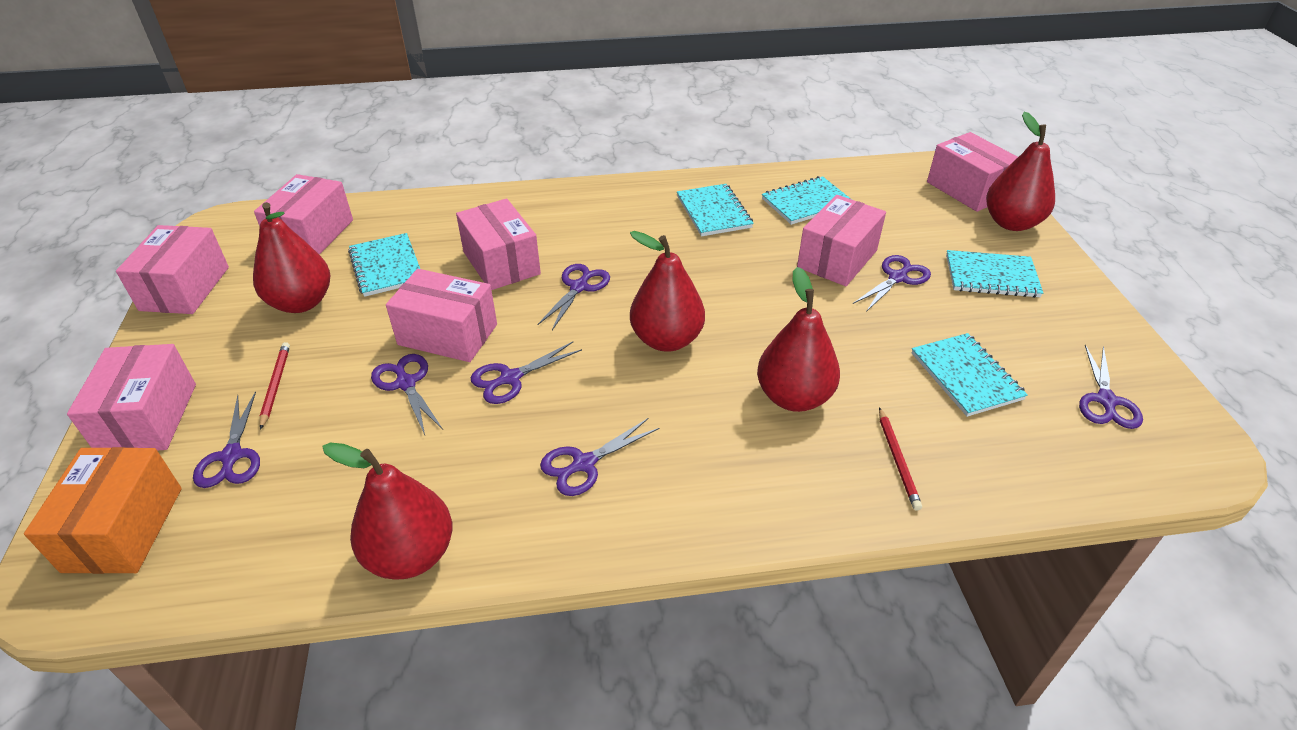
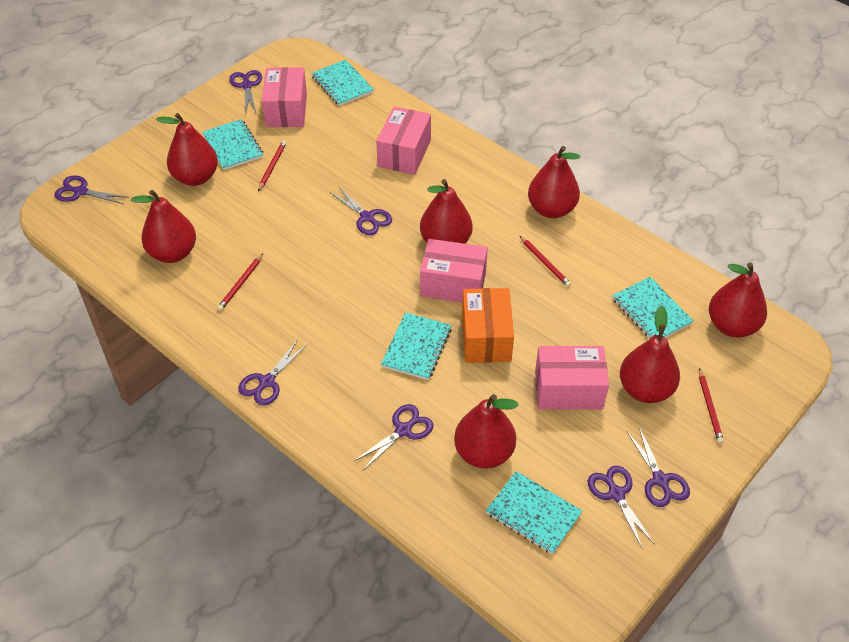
pink box: 7 -> 4
red pear: 5 -> 7
red pencil: 2 -> 4

